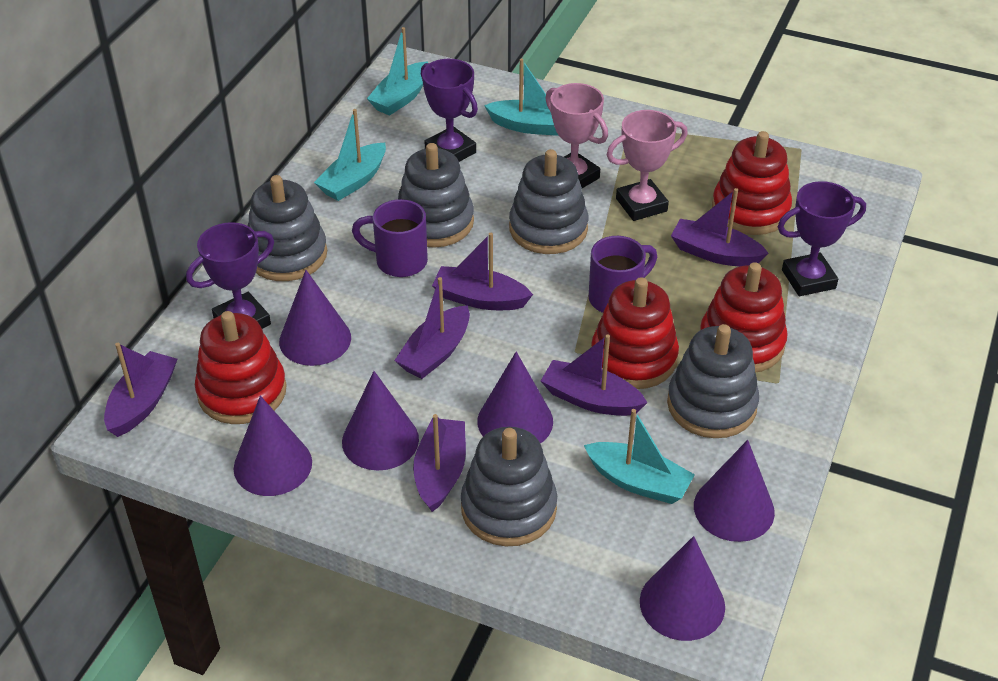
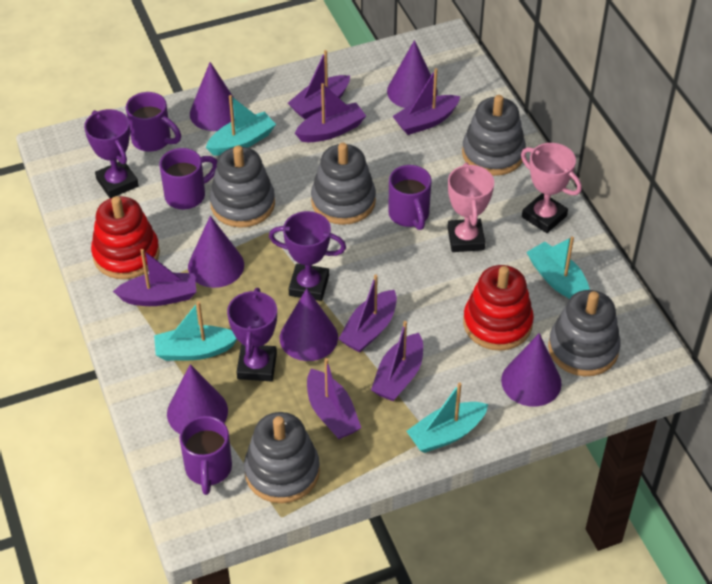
purple boat: 6 -> 7
purple mug: 2 -> 4
red stacking toy: 4 -> 2

